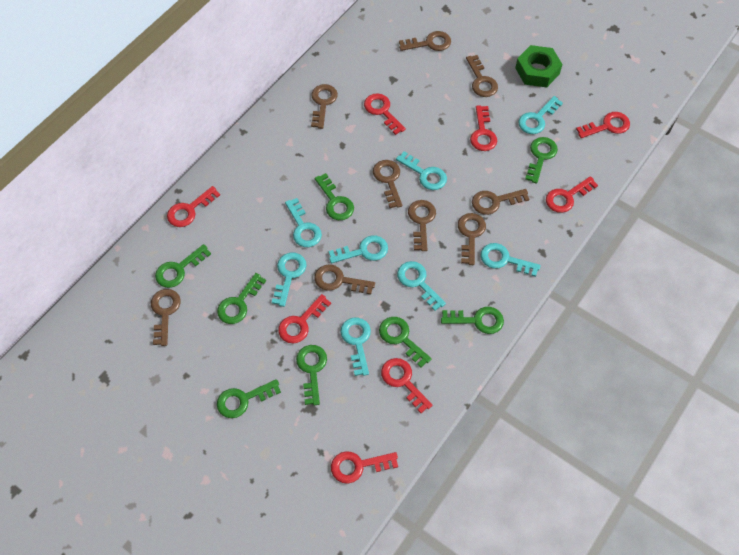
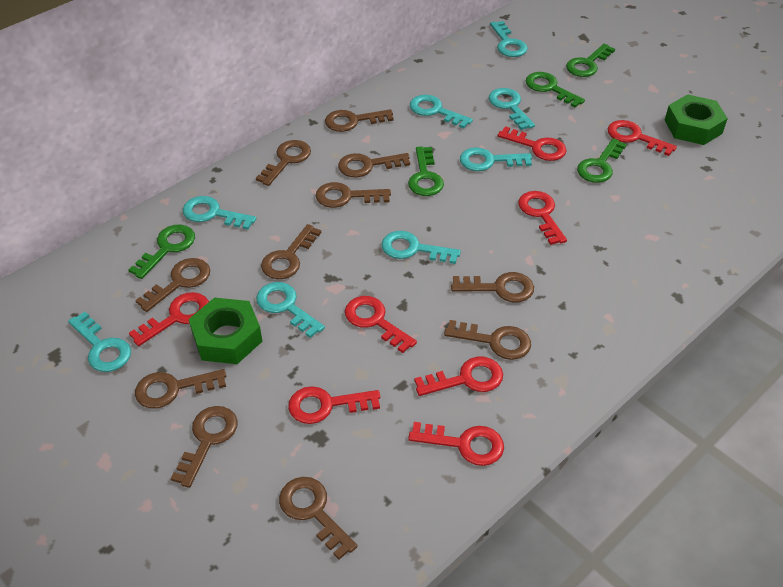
brown key: 9 -> 11
green key: 8 -> 5
green nut: 1 -> 2

